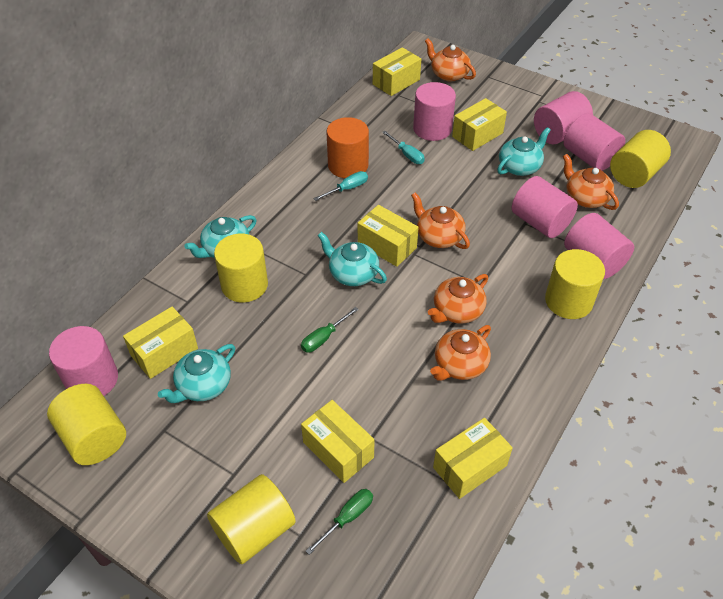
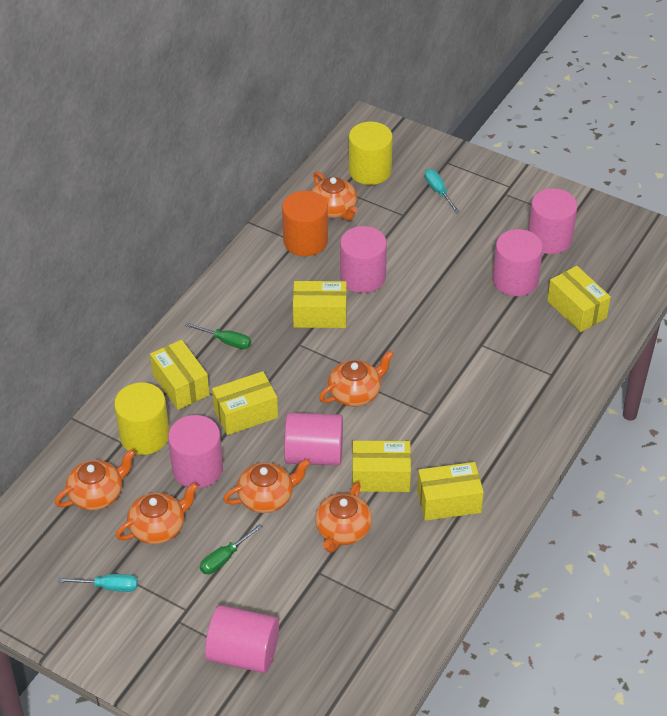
orange teapot: 5 -> 6
turquoise teapot: 4 -> 0
yellow cylinder: 5 -> 2

